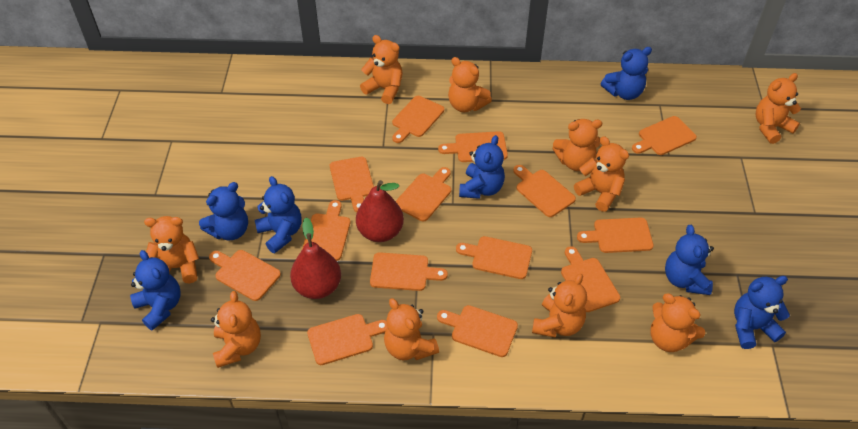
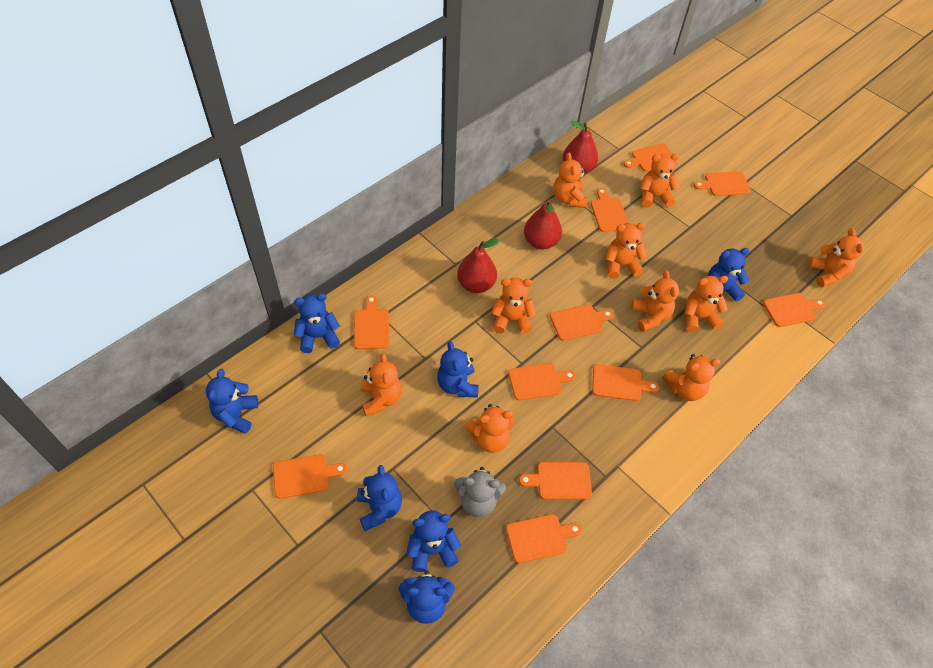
grey teddy bear: 0 -> 1
orange cutting board: 14 -> 11
red pear: 2 -> 3

